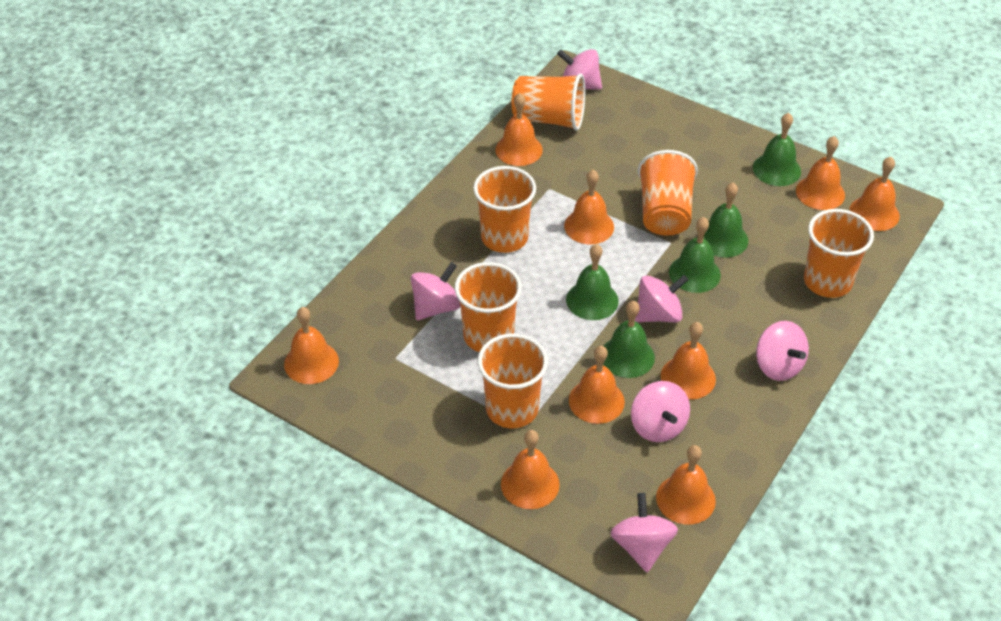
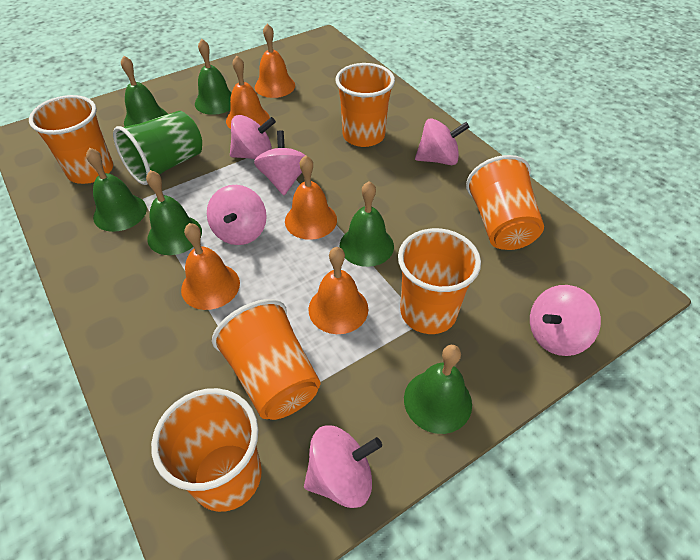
green bell: 5 -> 6
green cup: 0 -> 1
orange bell: 9 -> 5

